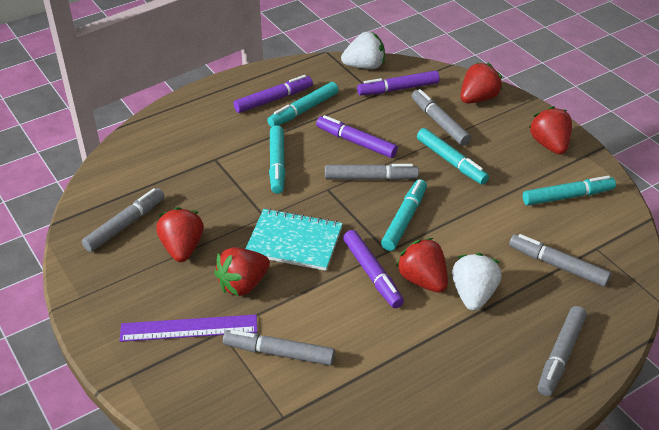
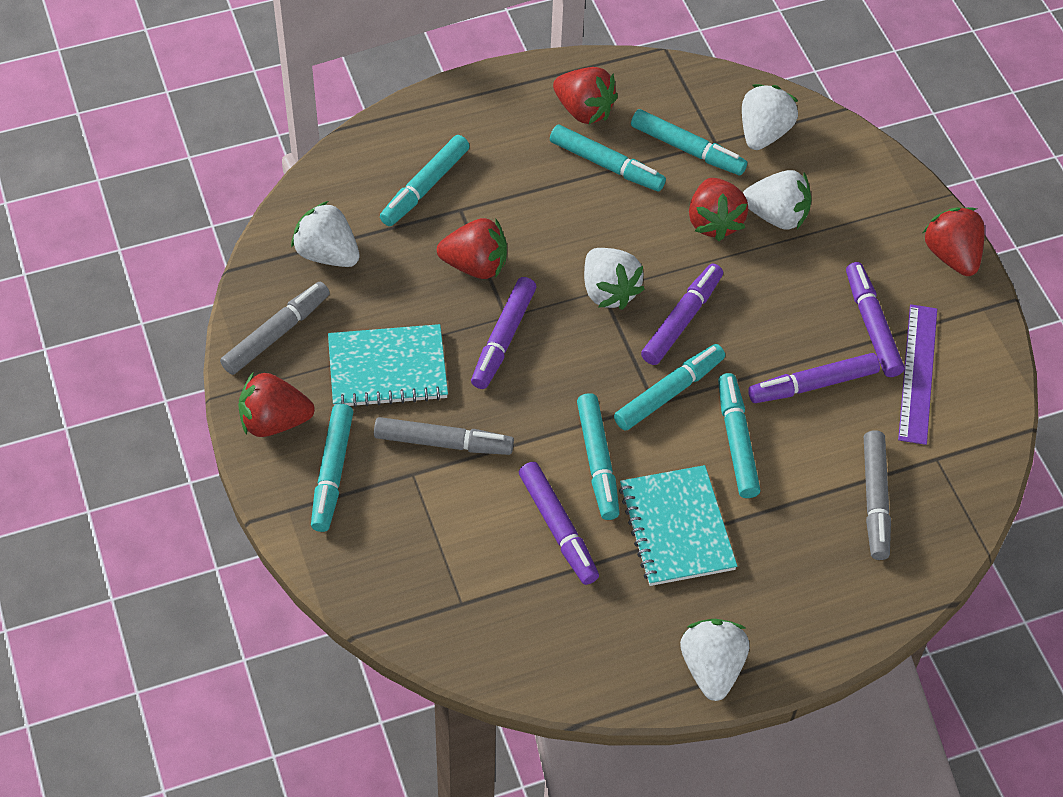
grey marker: 6 -> 3
purple marker: 4 -> 5
turquoise marker: 5 -> 7
turquoise notebook: 1 -> 2
white strawberry: 2 -> 5

